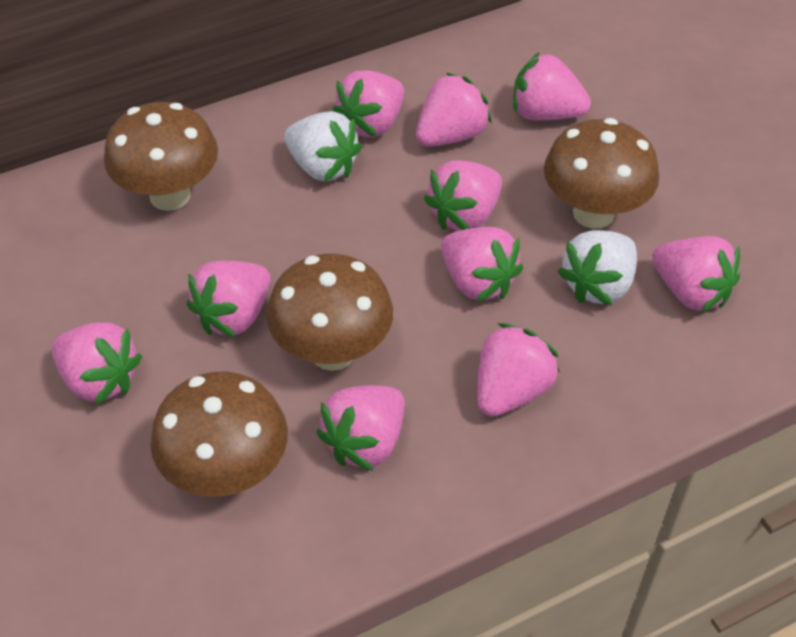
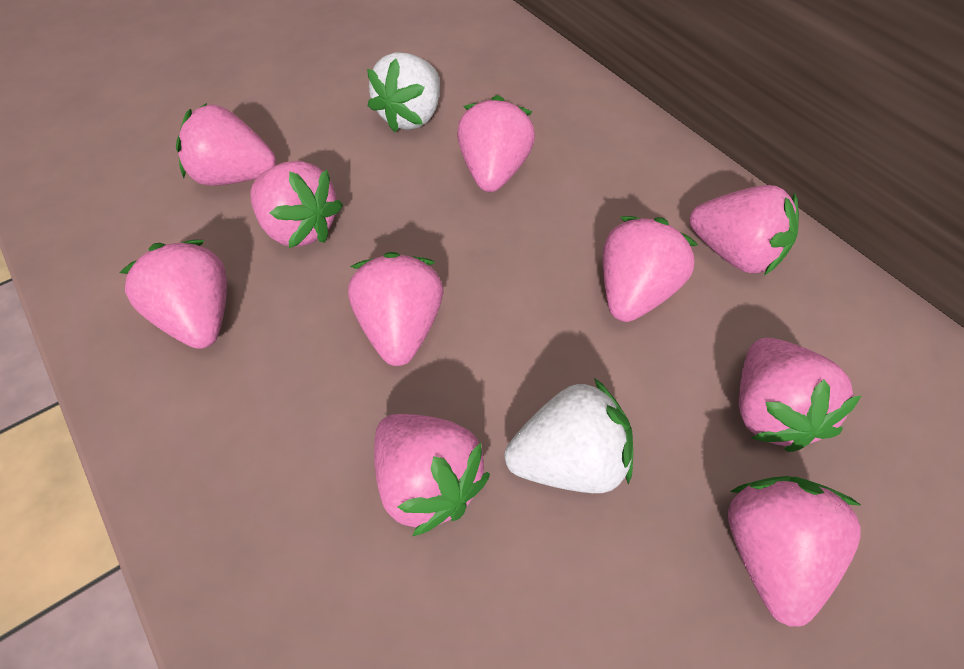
brown mushroom: 4 -> 0

